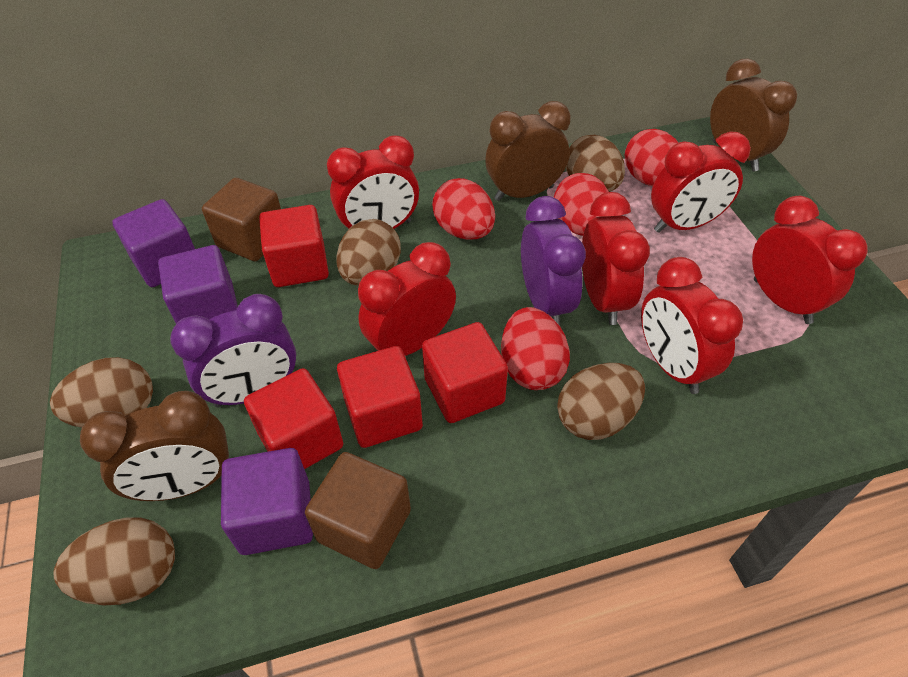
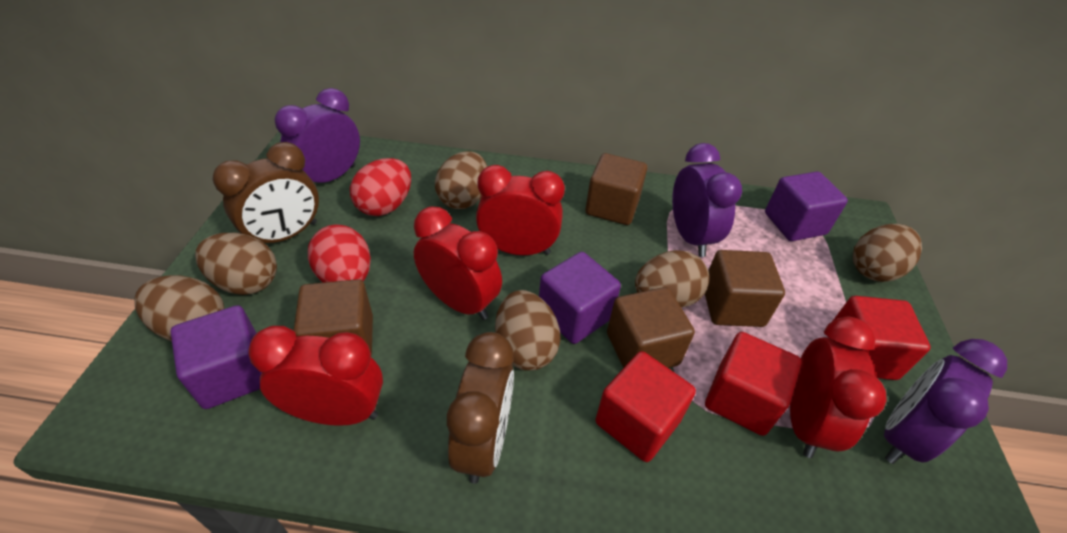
brown clock: 3 -> 2
brown cube: 2 -> 4
brown egg: 5 -> 6
purple clock: 2 -> 3
red clock: 6 -> 4
red cube: 4 -> 3
red egg: 4 -> 2

